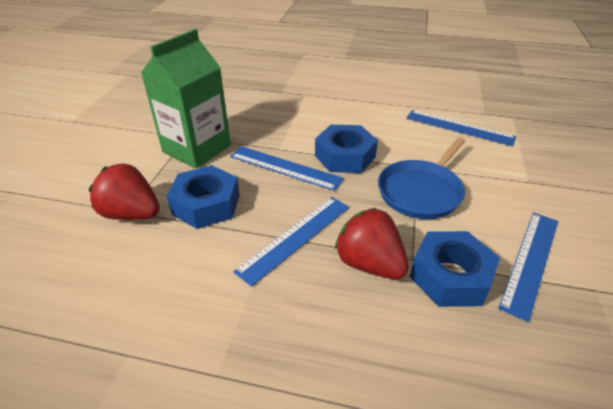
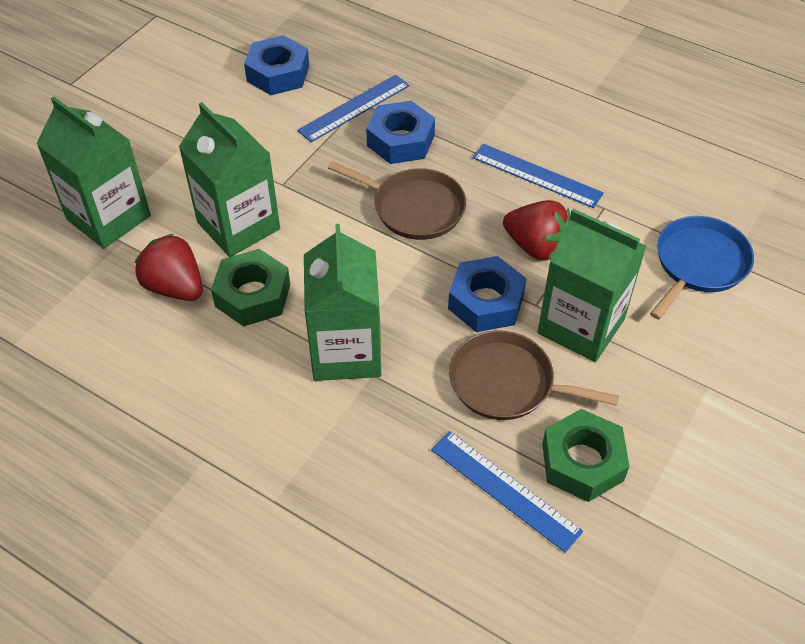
blue ruler: 4 -> 3
brown pan: 0 -> 2
green carton: 1 -> 4
green nut: 0 -> 2

